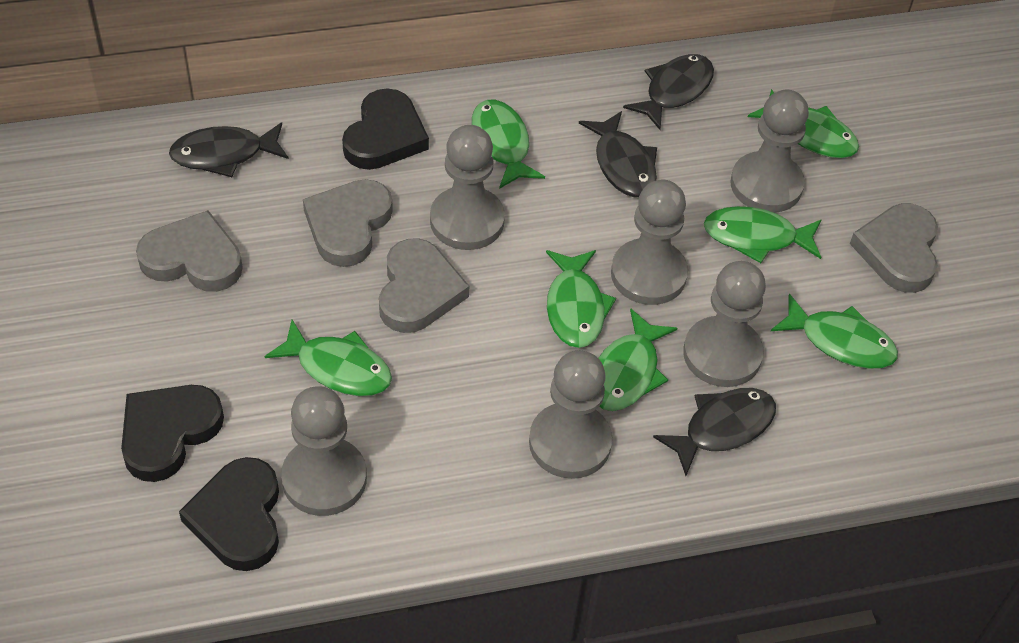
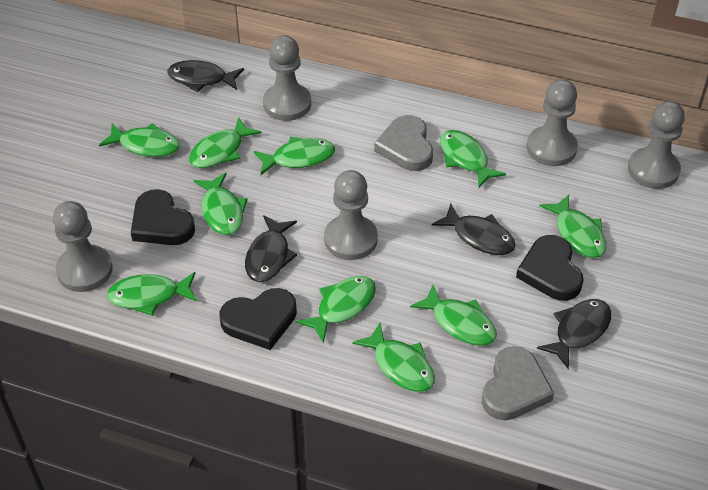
green fish: 7 -> 10
grey heart: 4 -> 2
grey pawn: 6 -> 5

